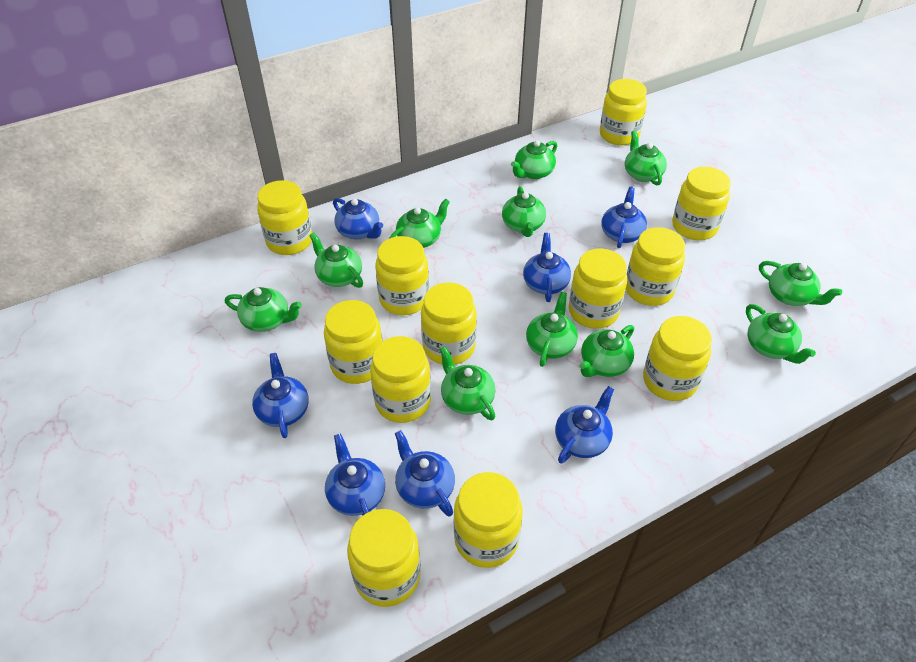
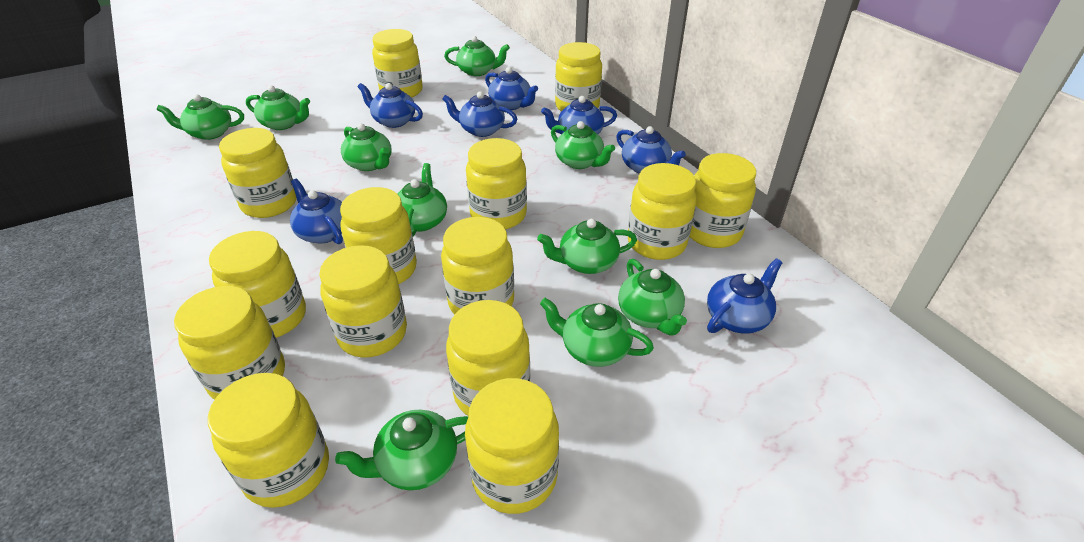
green teapot: 11 -> 10
yellow jar: 12 -> 14

